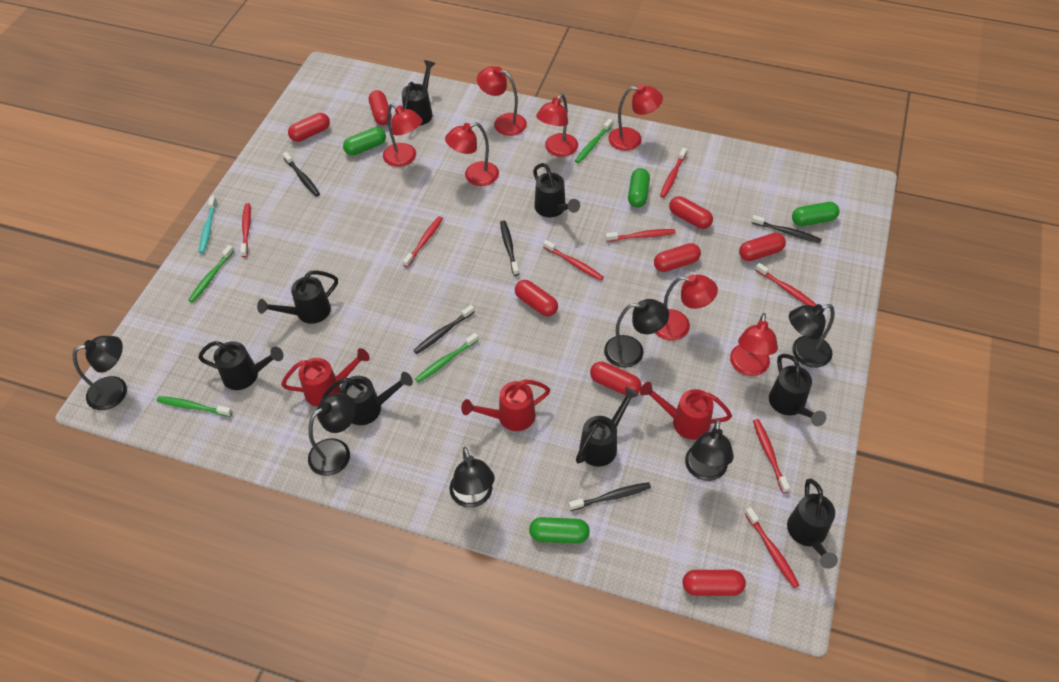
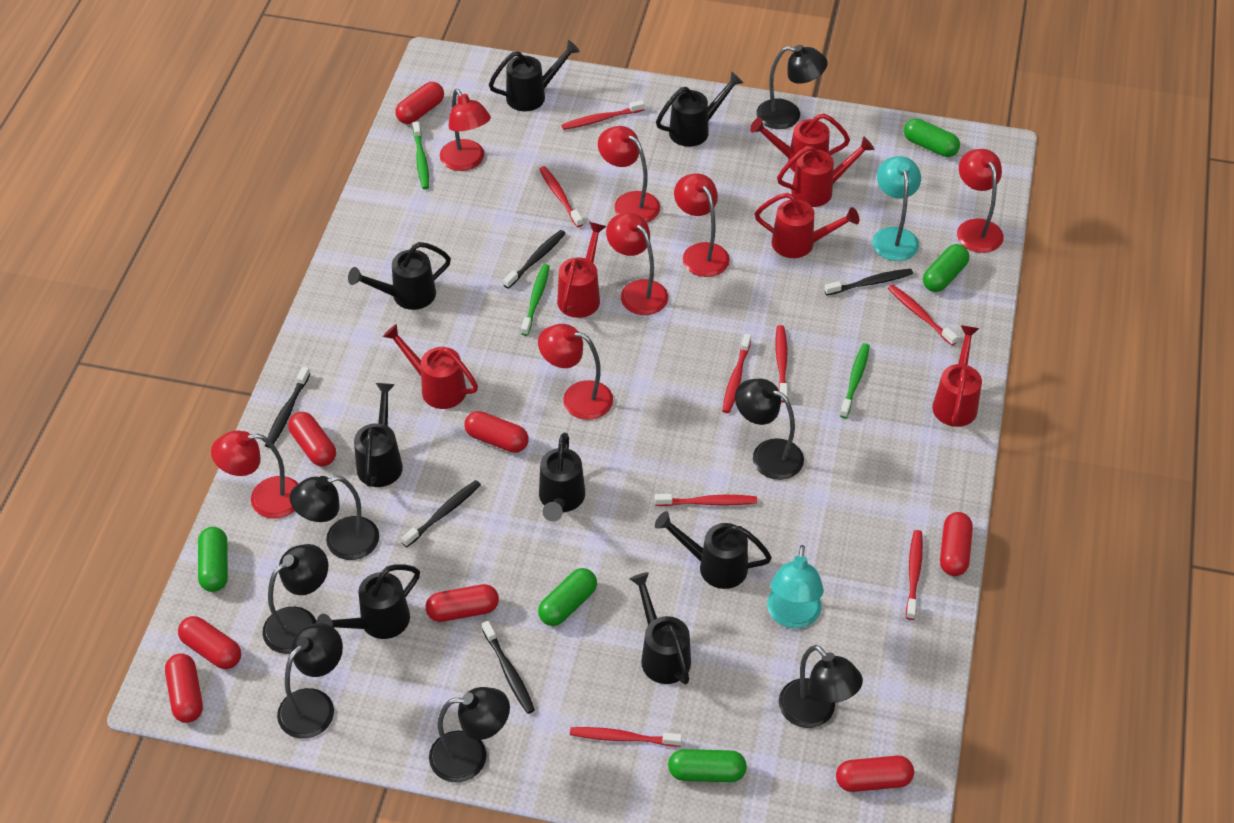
black lamp: 6 -> 7
green capsule: 4 -> 5
green toothbrush: 4 -> 3
red watering can: 3 -> 6
turquoise lamp: 0 -> 2
turquoise toothbrush: 1 -> 0

